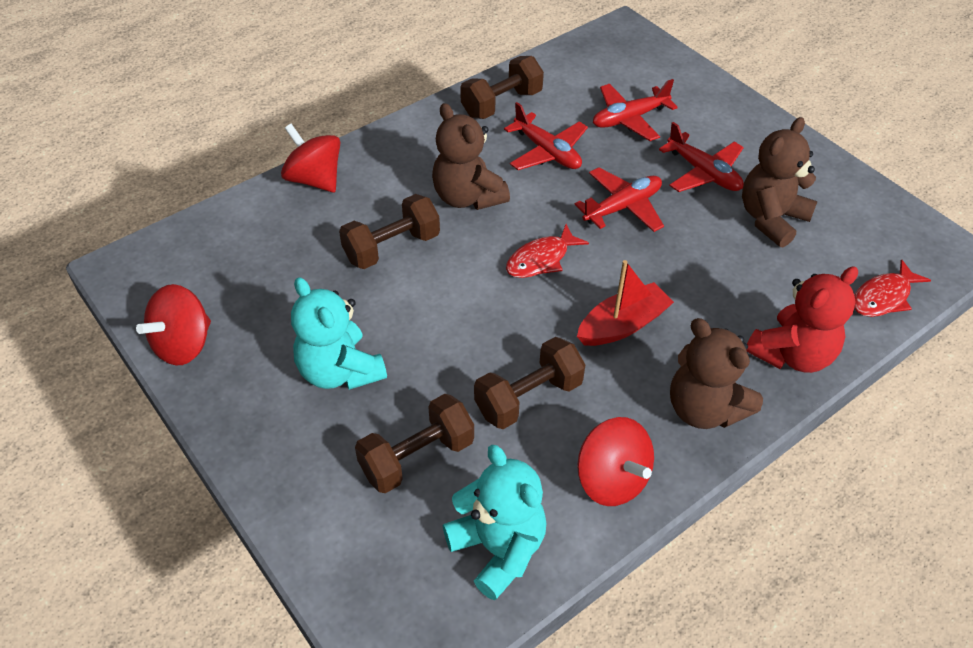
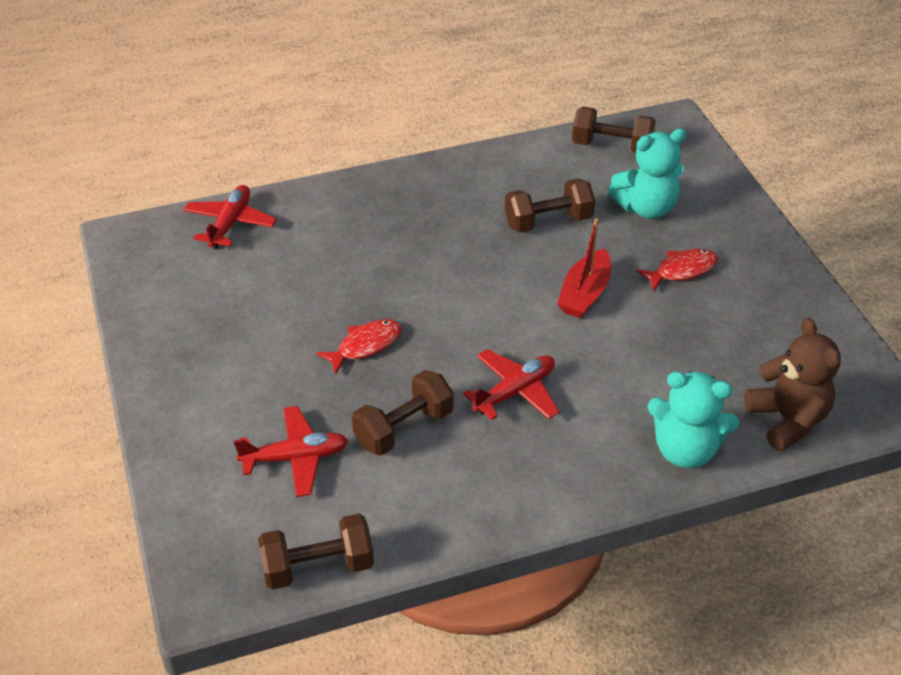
brown teddy bear: 3 -> 1
red plane: 4 -> 3
red spinning top: 3 -> 0
red teddy bear: 1 -> 0

